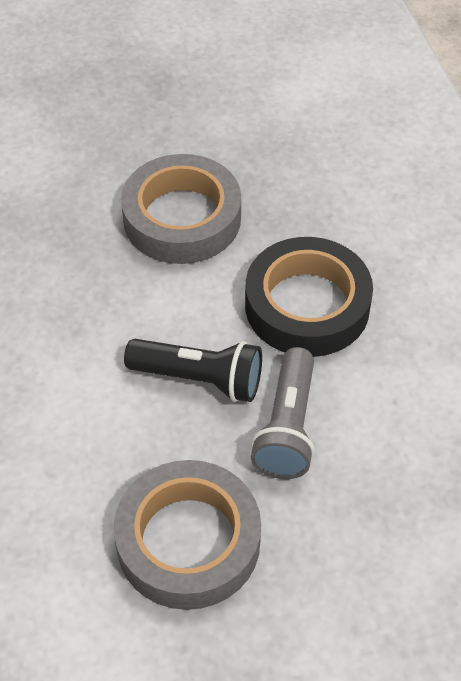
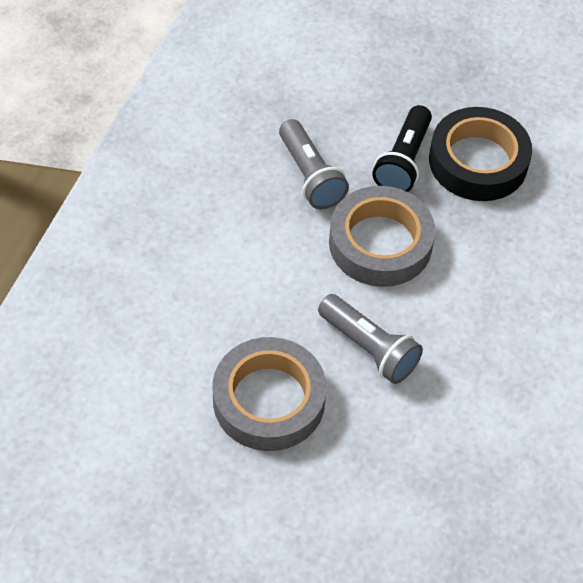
grey flashlight: 1 -> 2

